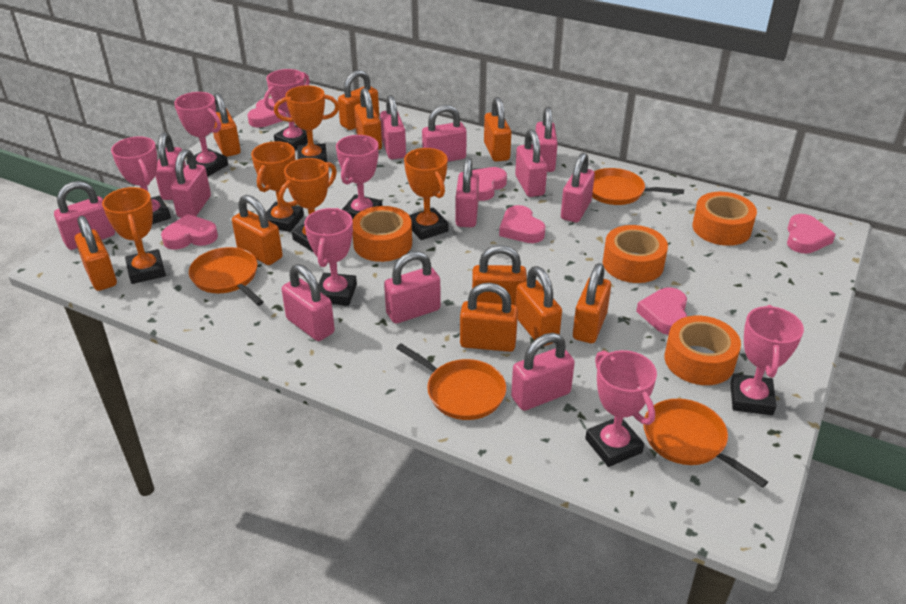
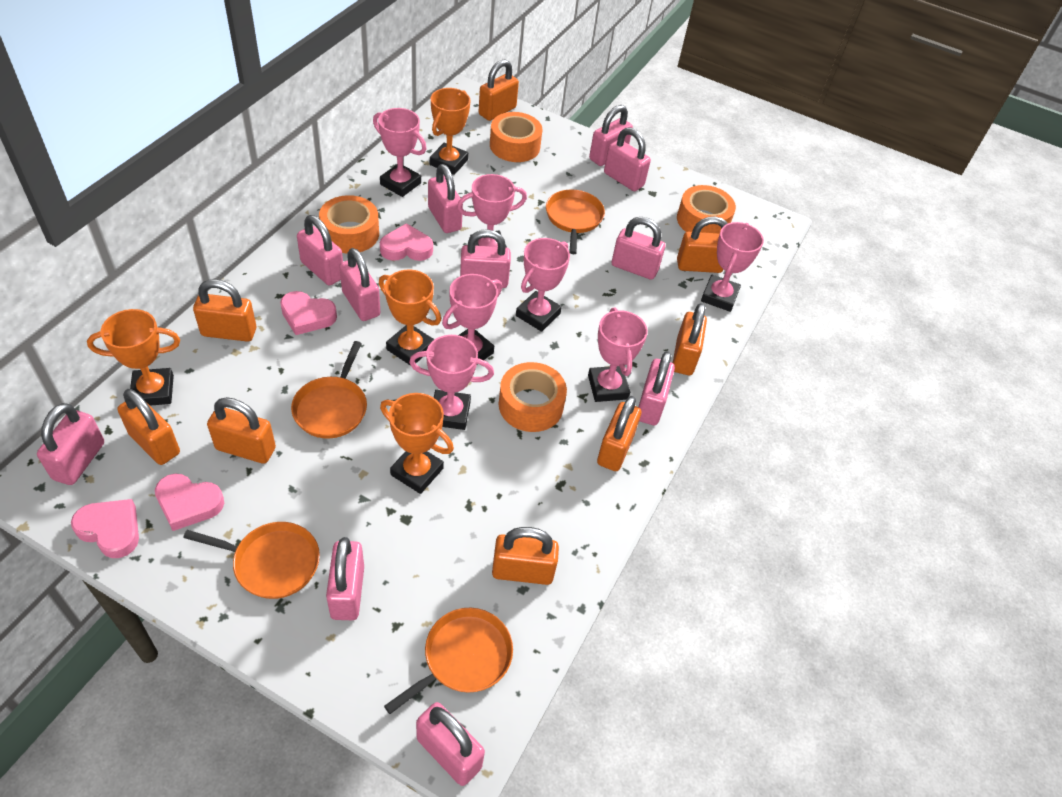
orange padlock: 10 -> 8
orange trophy: 5 -> 4
pink heart: 6 -> 4
pink padlock: 12 -> 11

